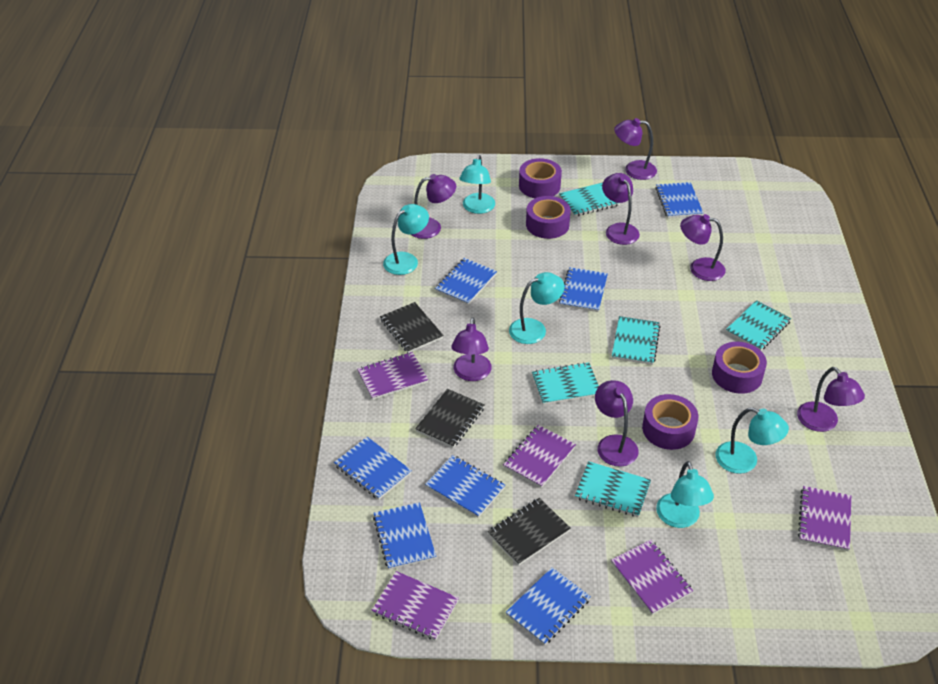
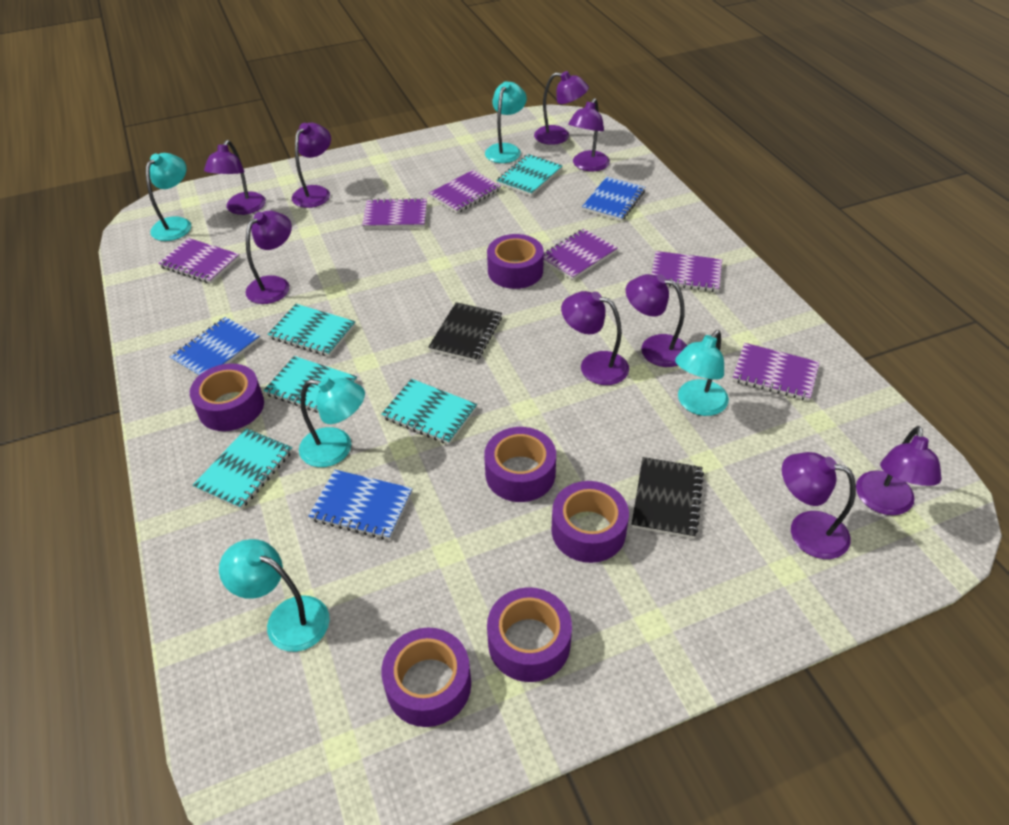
black notebook: 3 -> 2
blue notebook: 7 -> 3
purple lamp: 7 -> 9
purple notebook: 5 -> 6
purple tape: 4 -> 6

